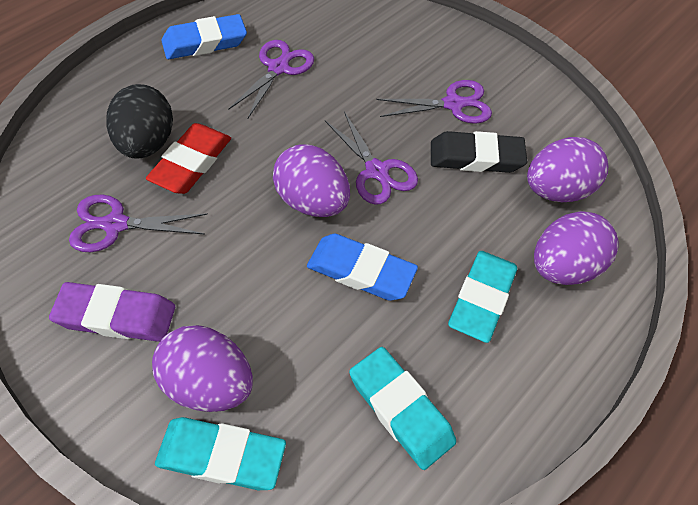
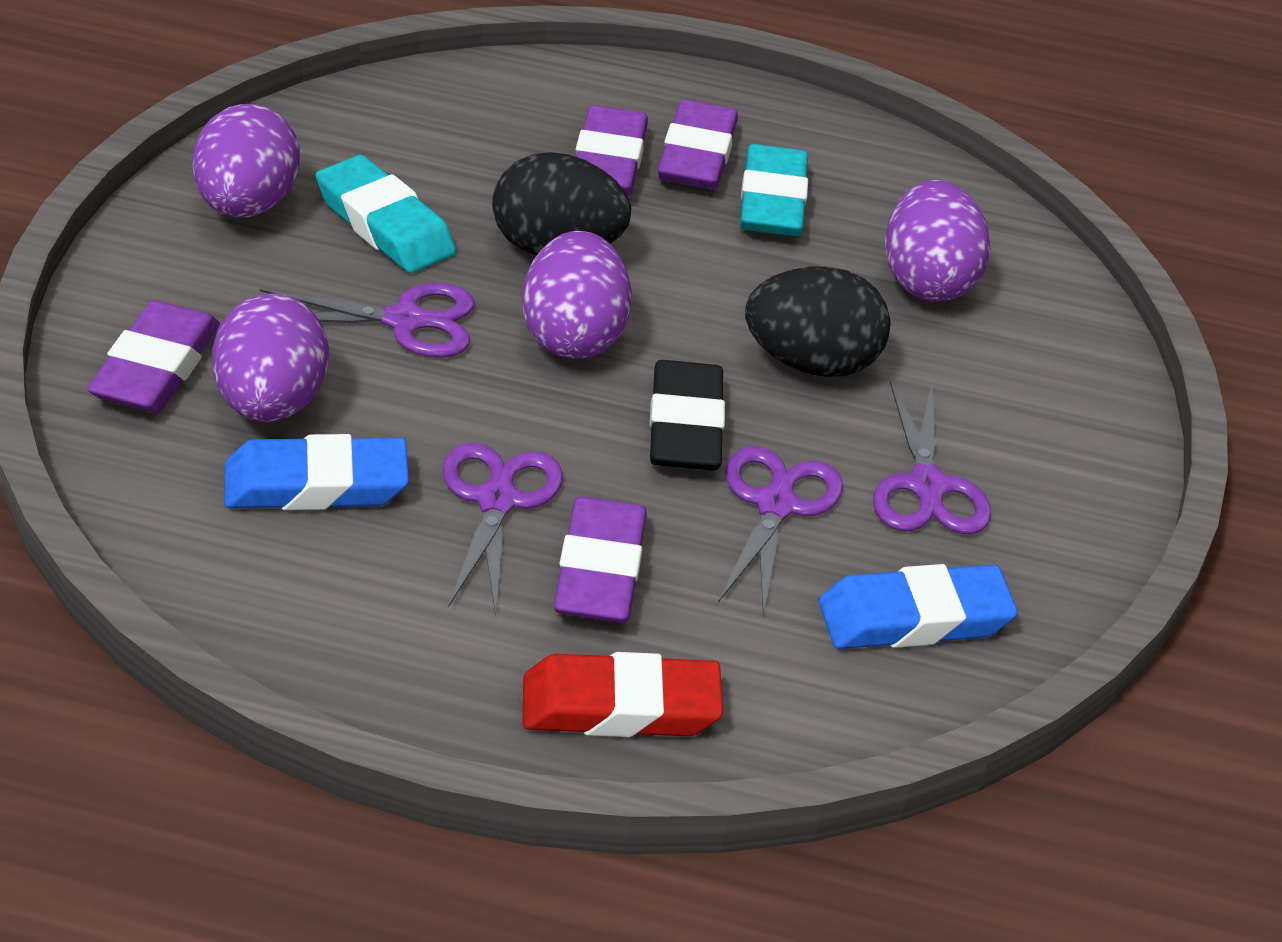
black egg: 1 -> 2
purple eraser: 1 -> 4
turquoise eraser: 3 -> 2

